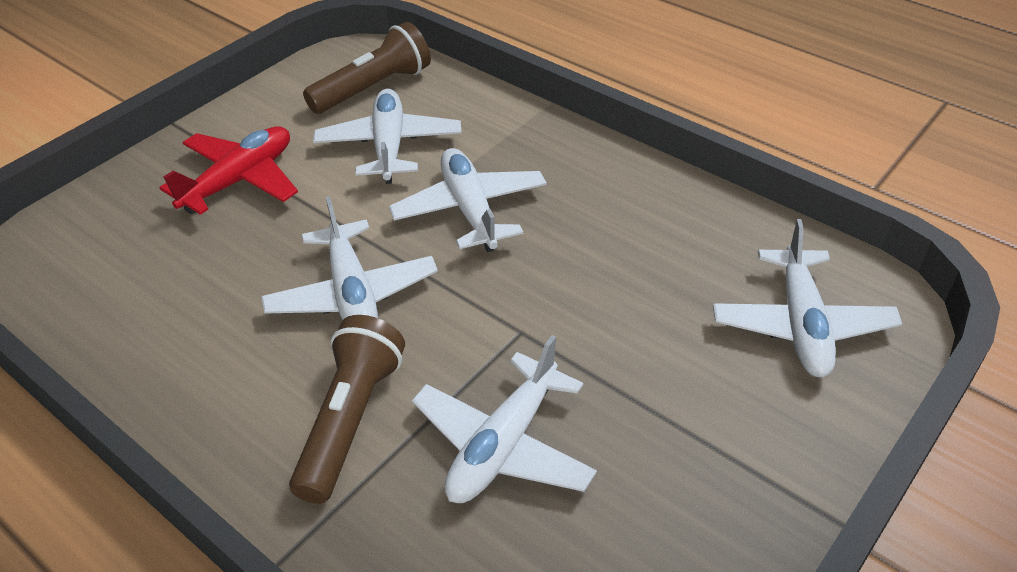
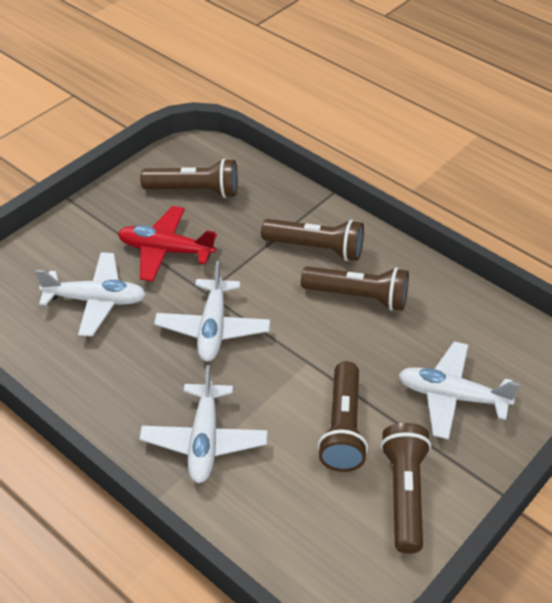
brown flashlight: 2 -> 5
white plane: 5 -> 4

